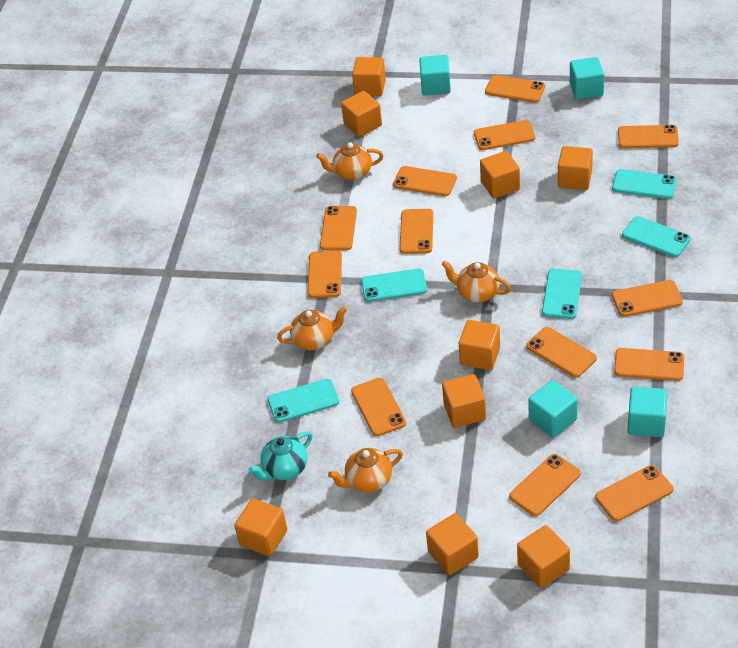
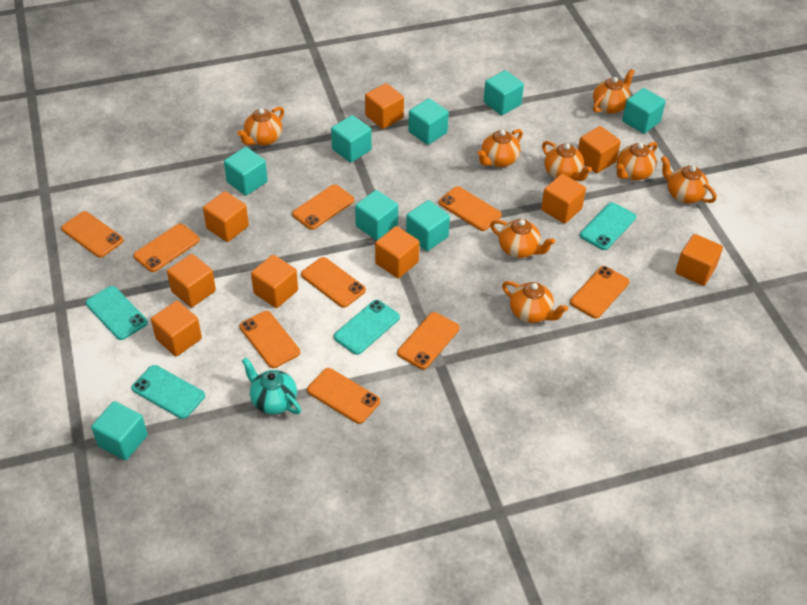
orange phone: 13 -> 9
orange teapot: 4 -> 8
turquoise cube: 4 -> 8
turquoise phone: 5 -> 4

